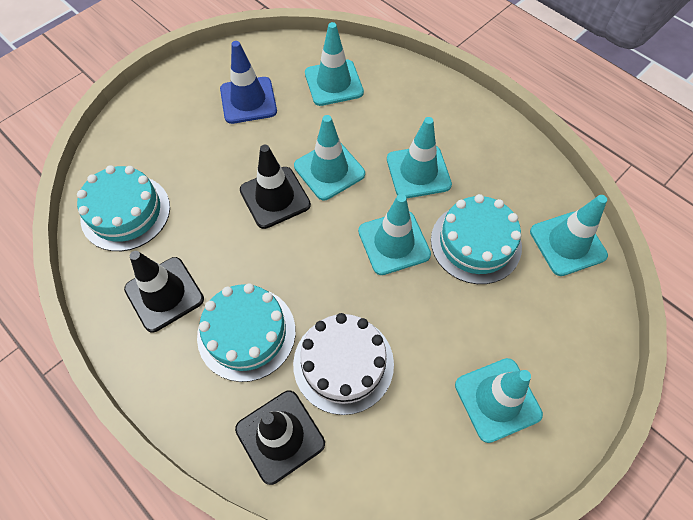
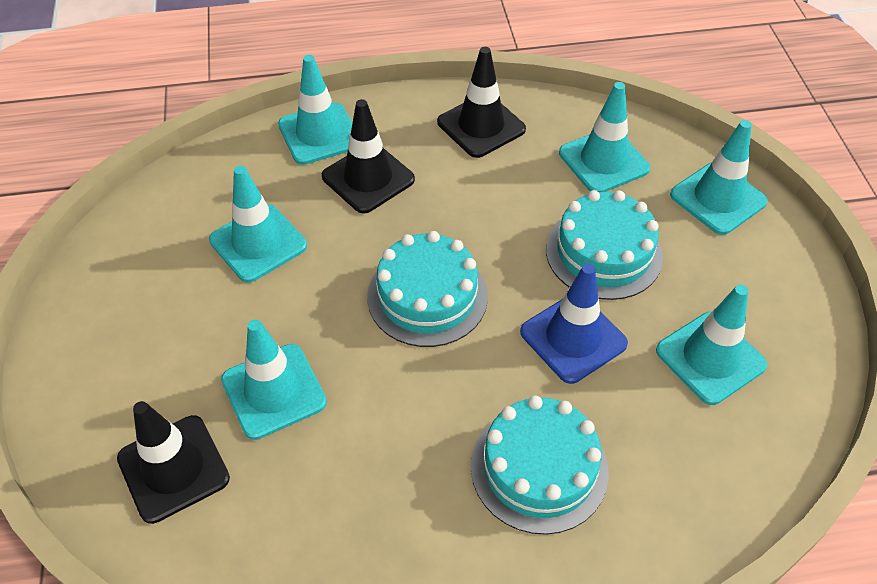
white cake: 1 -> 0

